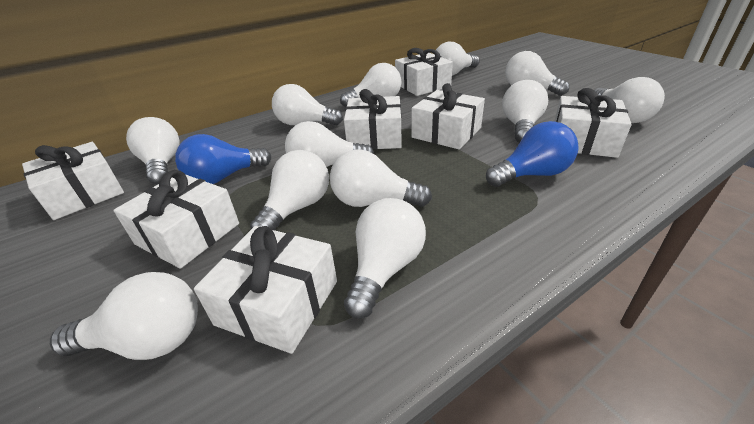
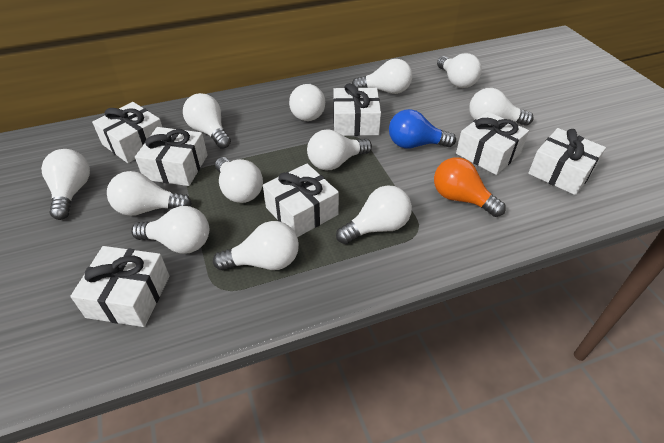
blue light bulb: 2 -> 1
orange light bulb: 0 -> 1

